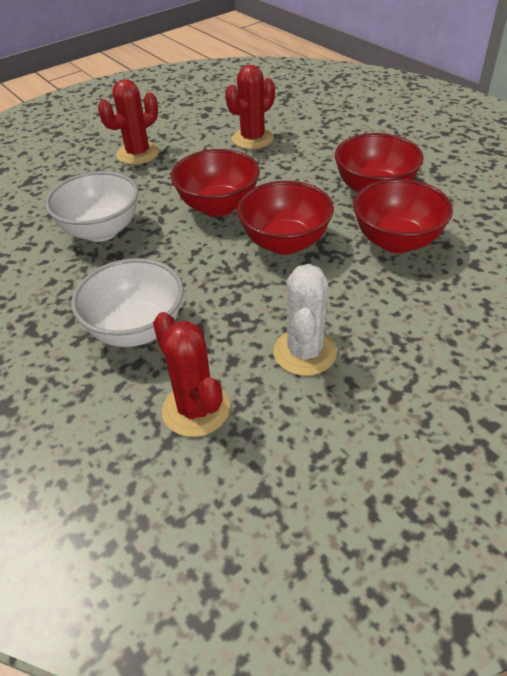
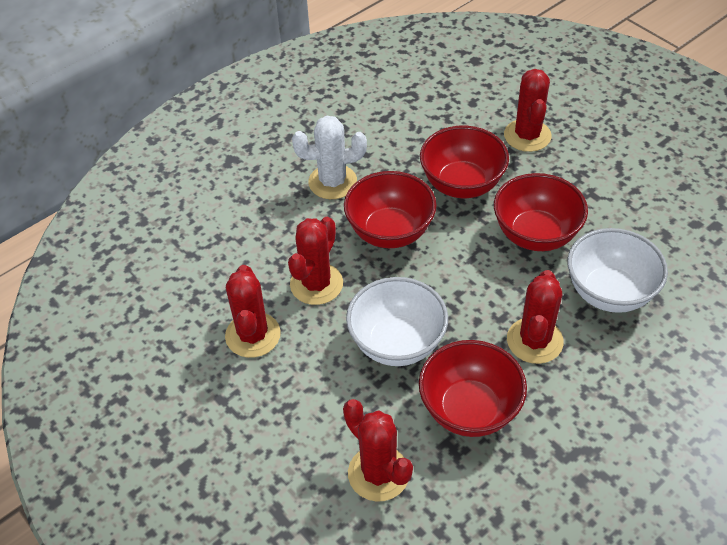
red cactus: 3 -> 5

